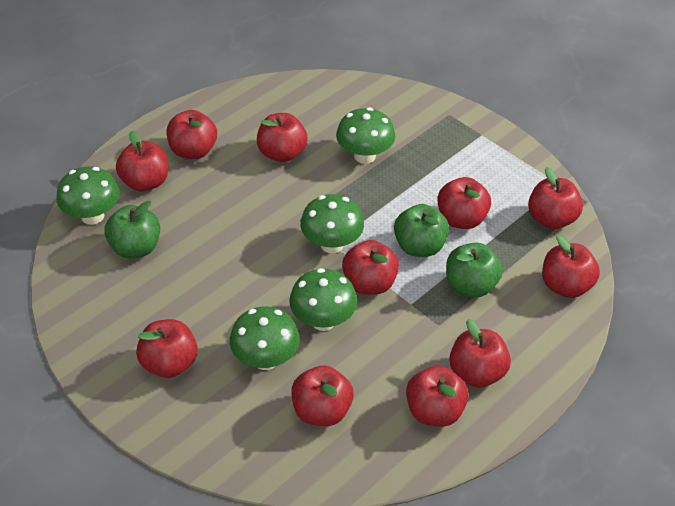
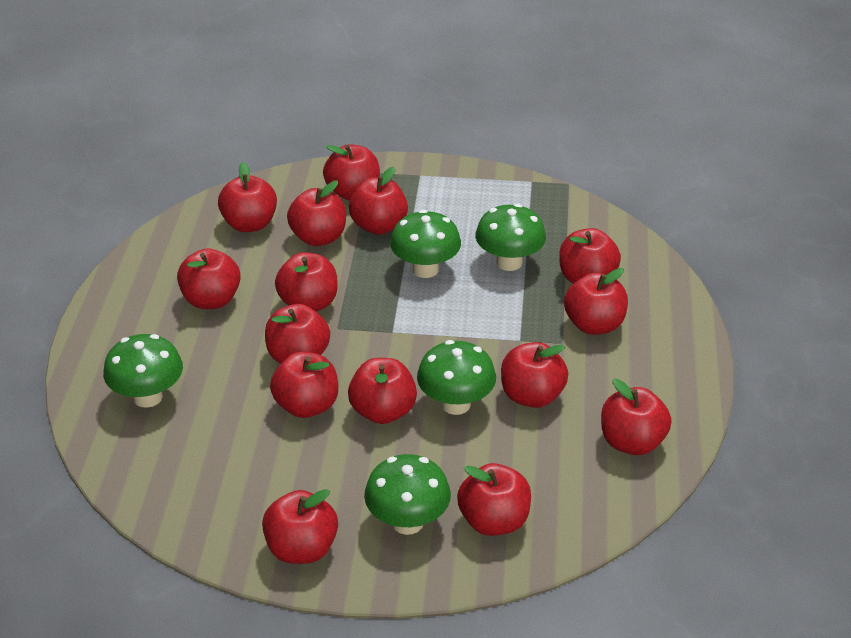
green apple: 3 -> 0
red apple: 11 -> 15

